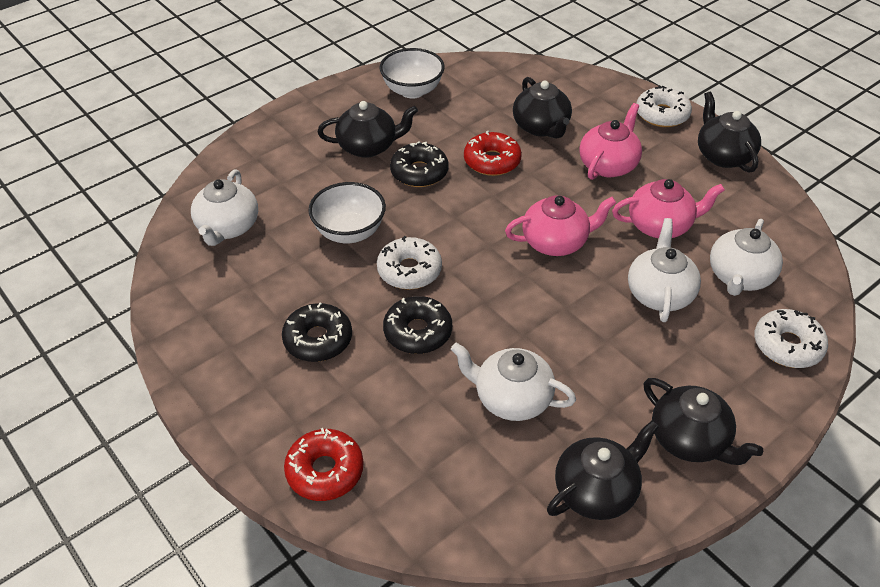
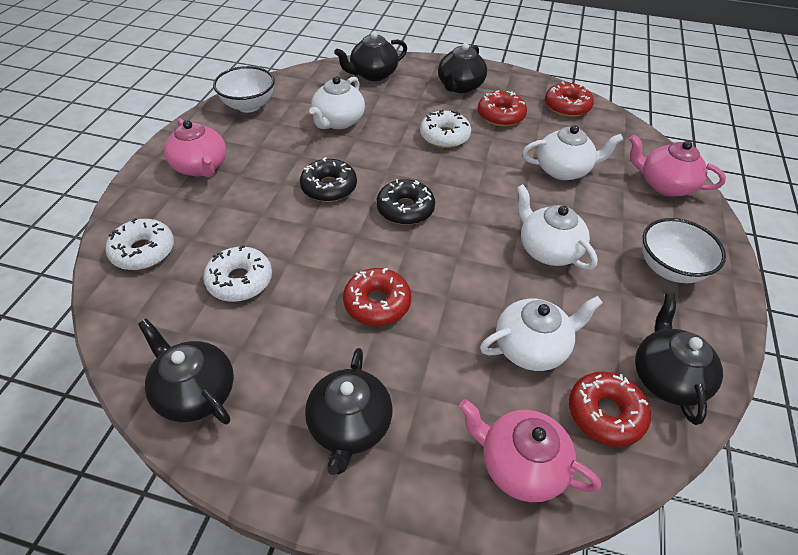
black donut: 3 -> 2
red donut: 2 -> 4

